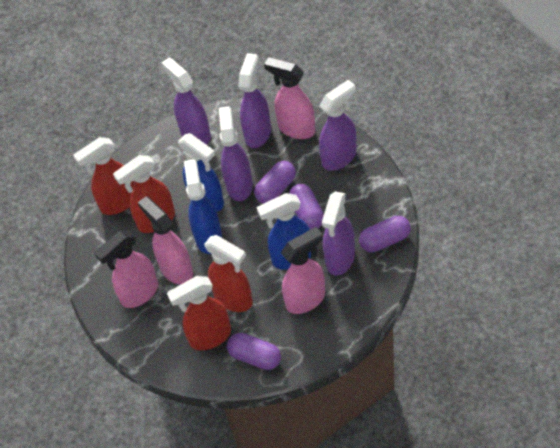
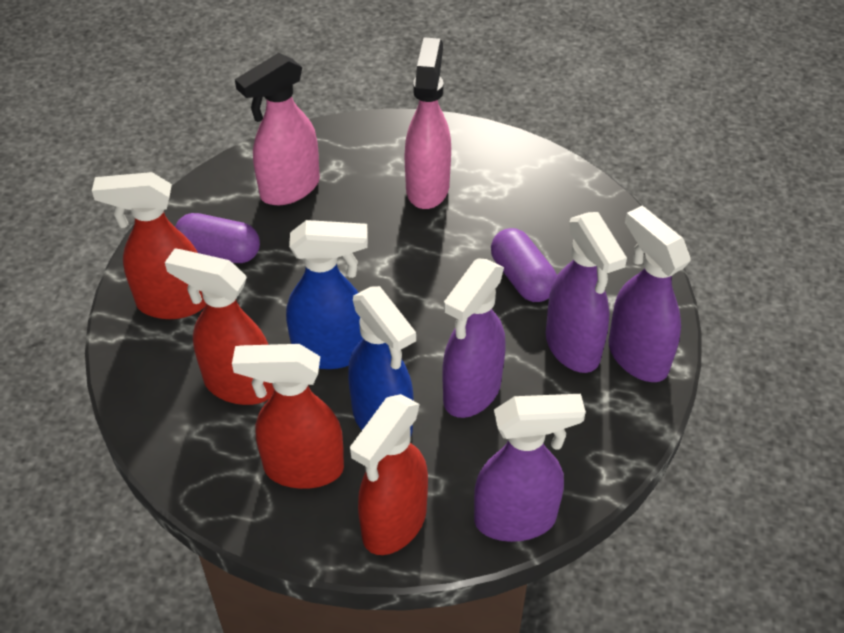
blue spray bottle: 3 -> 2
pink spray bottle: 4 -> 2
purple capsule: 4 -> 2
purple spray bottle: 5 -> 4

